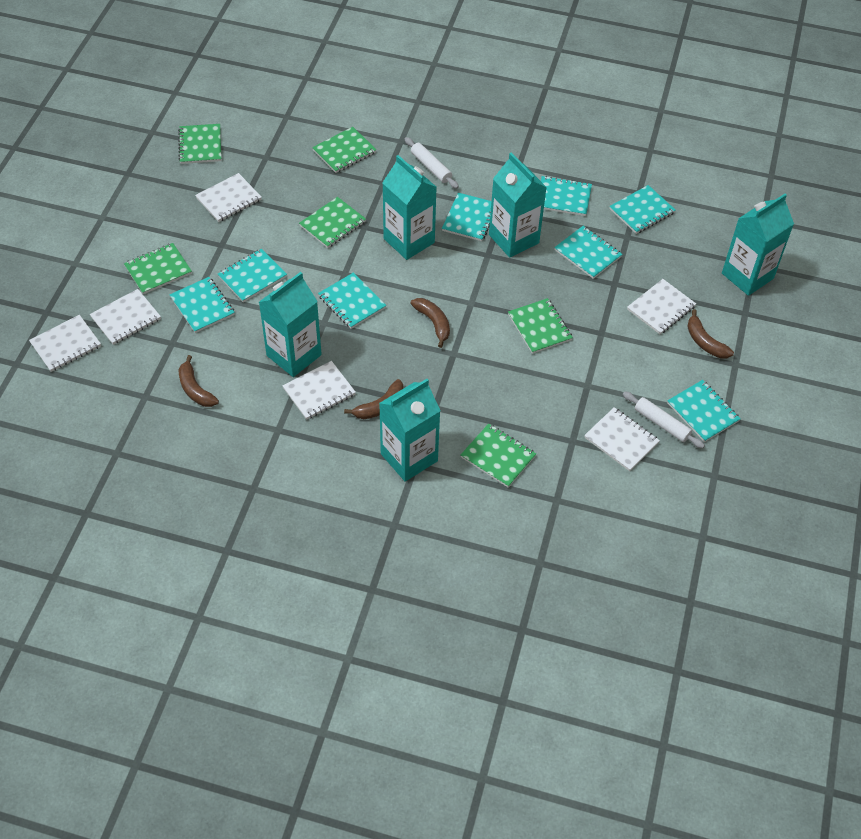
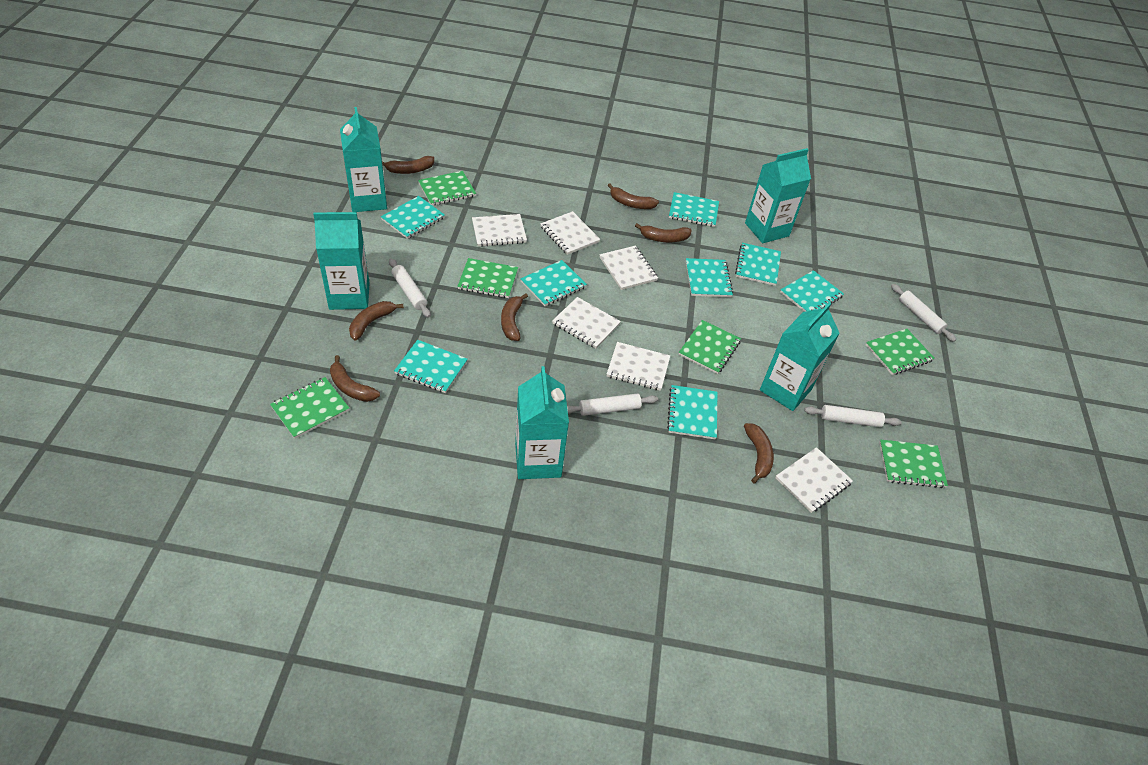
brown banana: 4 -> 7
white rolling pin: 2 -> 4

